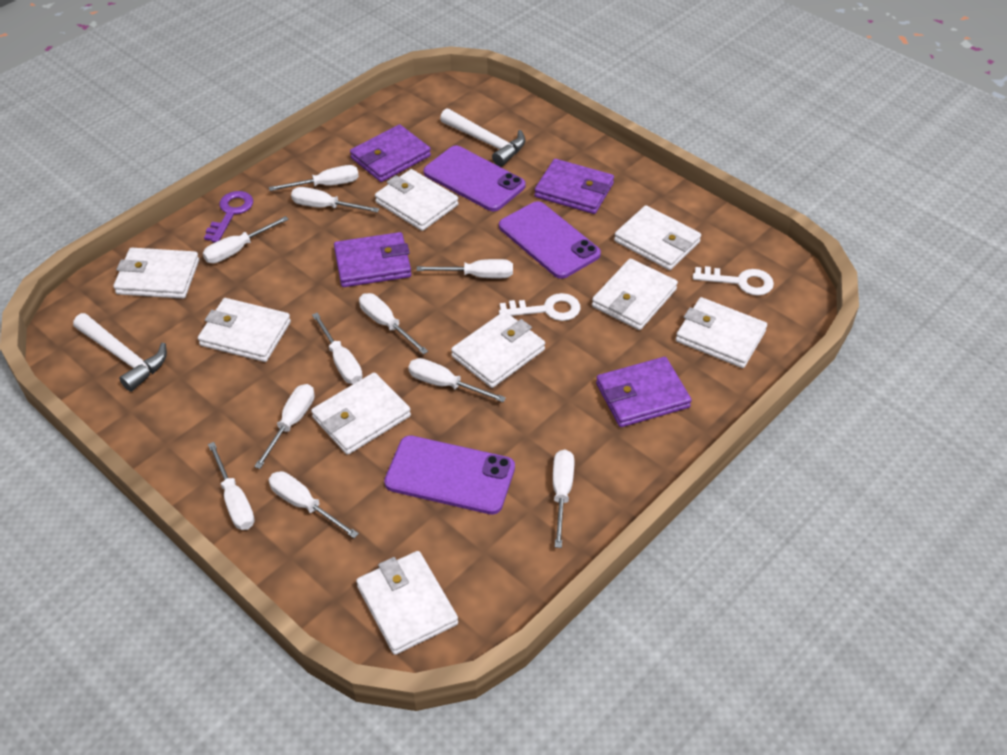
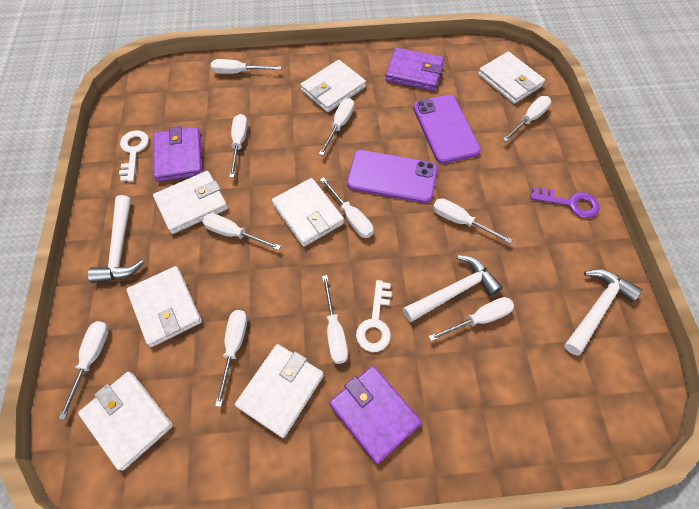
purple phone: 3 -> 2
purple wallet: 4 -> 3
white hammer: 2 -> 3
white wallet: 9 -> 7

